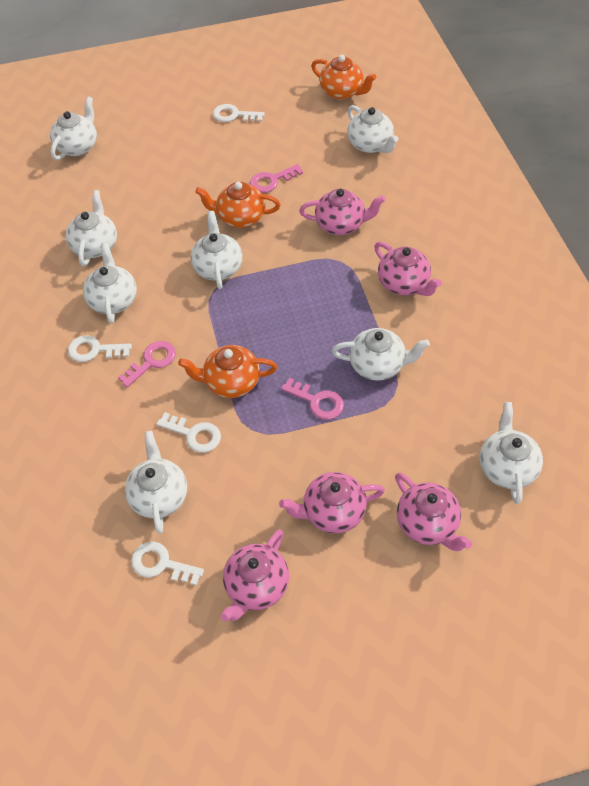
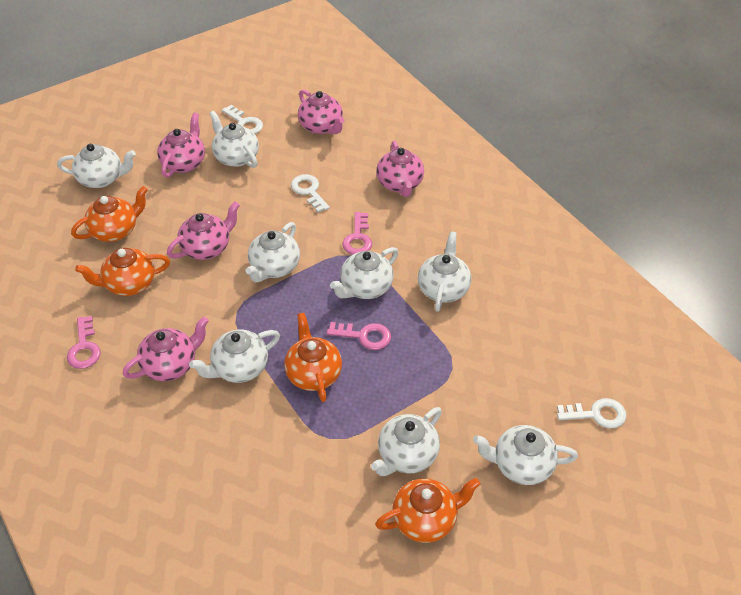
orange teapot: 3 -> 4
white key: 4 -> 3

